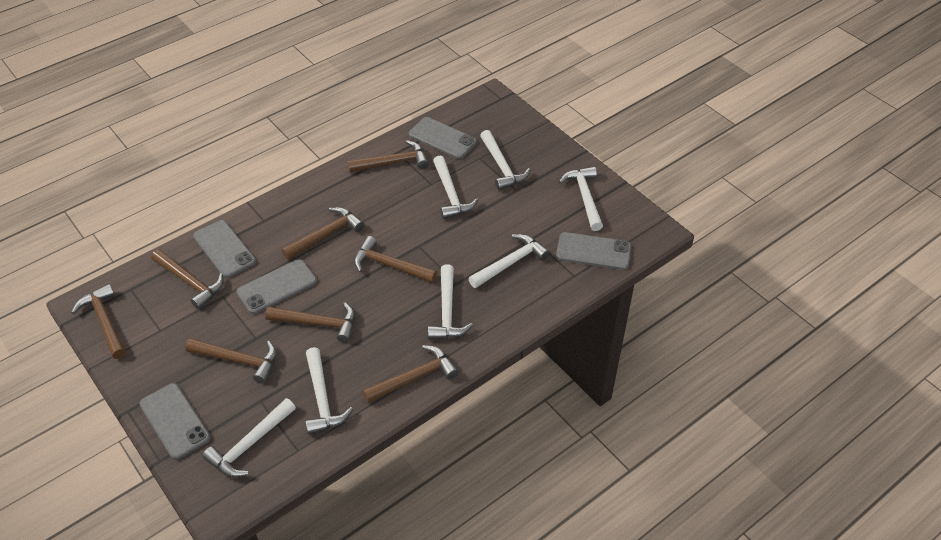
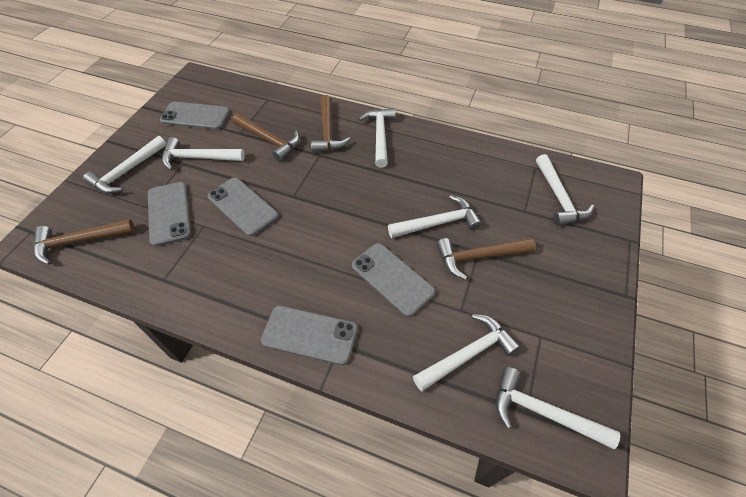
brown hammer: 8 -> 4

